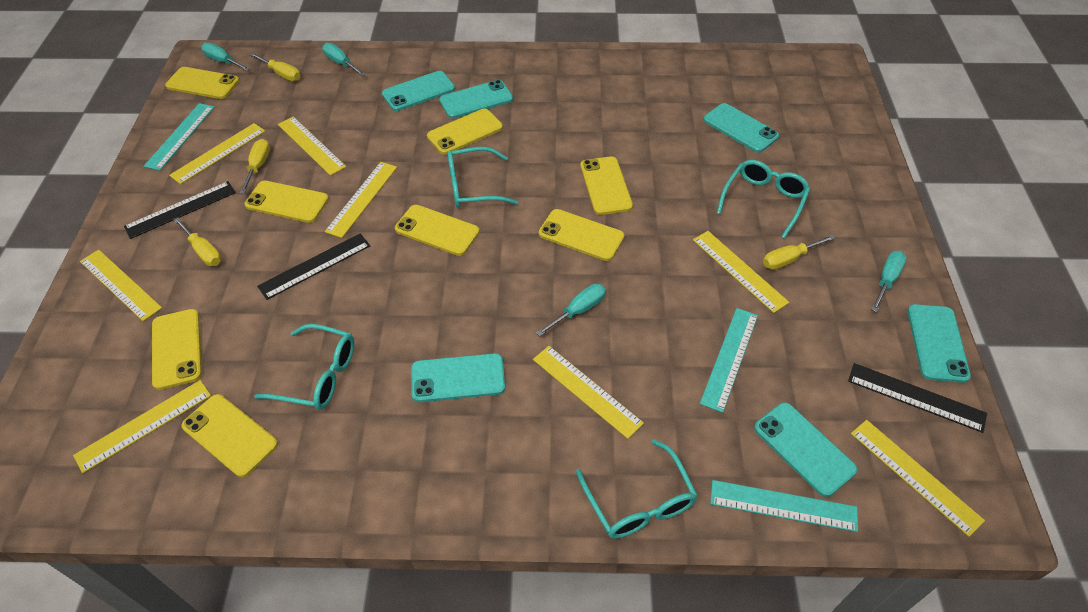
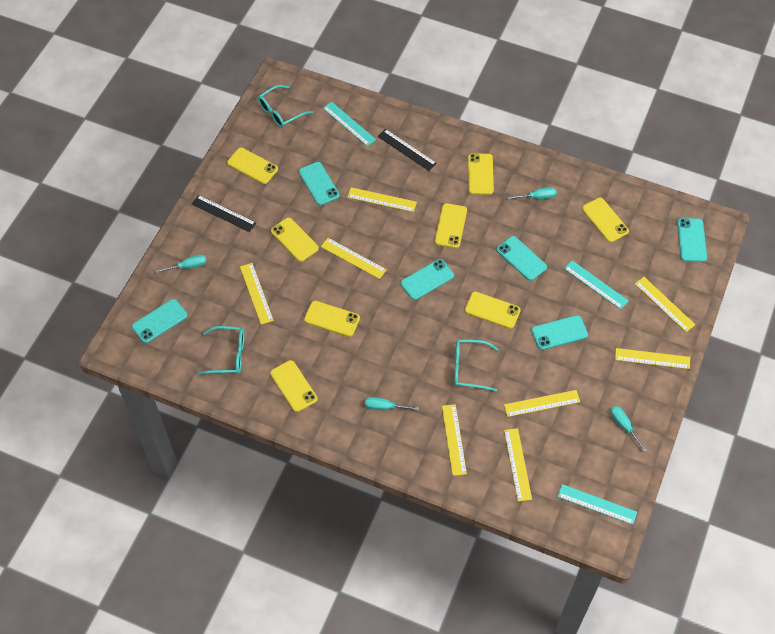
black ruler: 3 -> 2
turquoise glasses: 4 -> 3
yellow screwdriver: 4 -> 0

